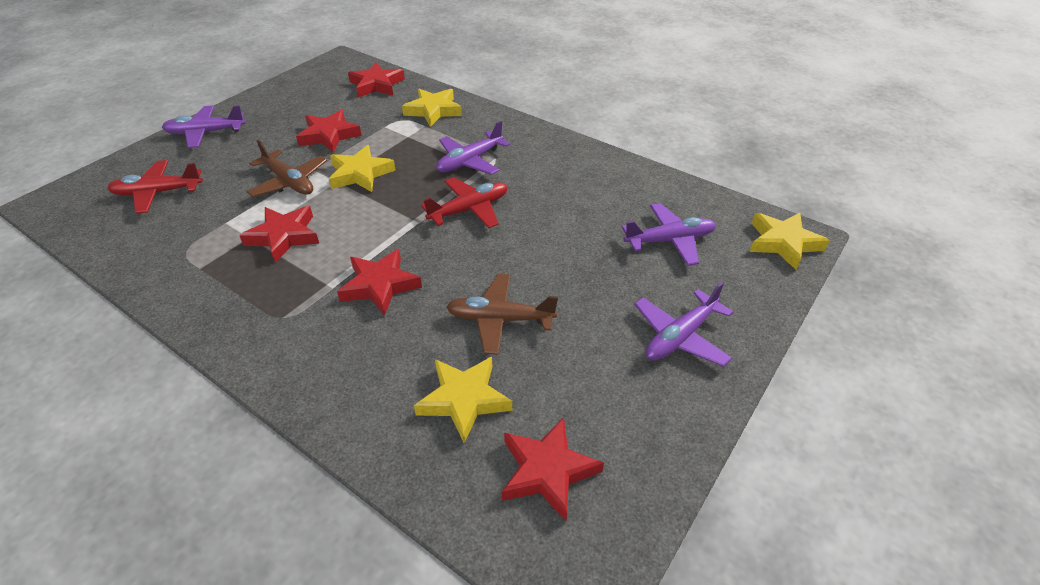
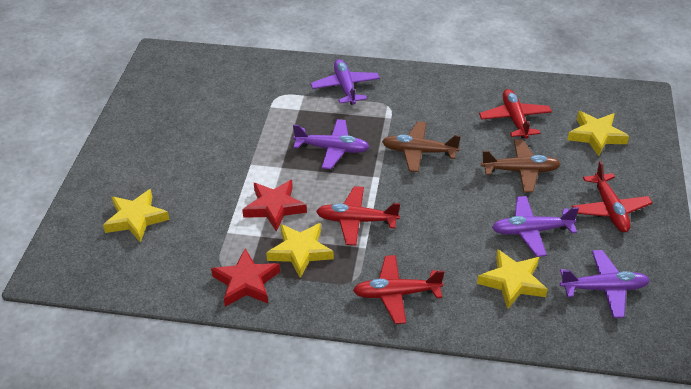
red plane: 2 -> 4
red star: 5 -> 2

